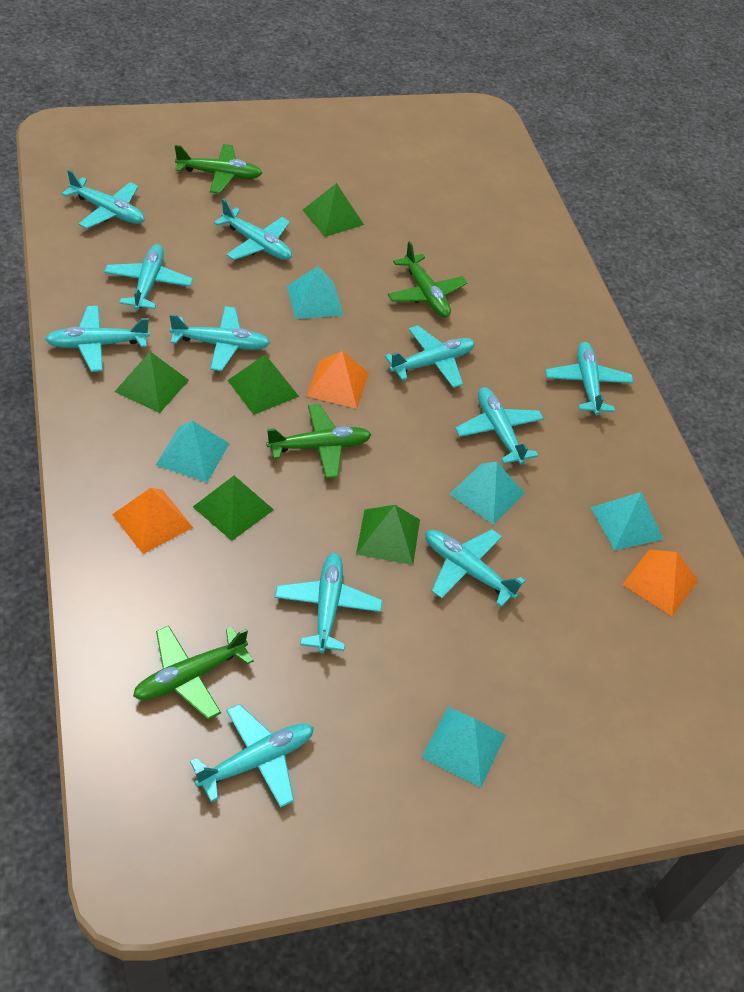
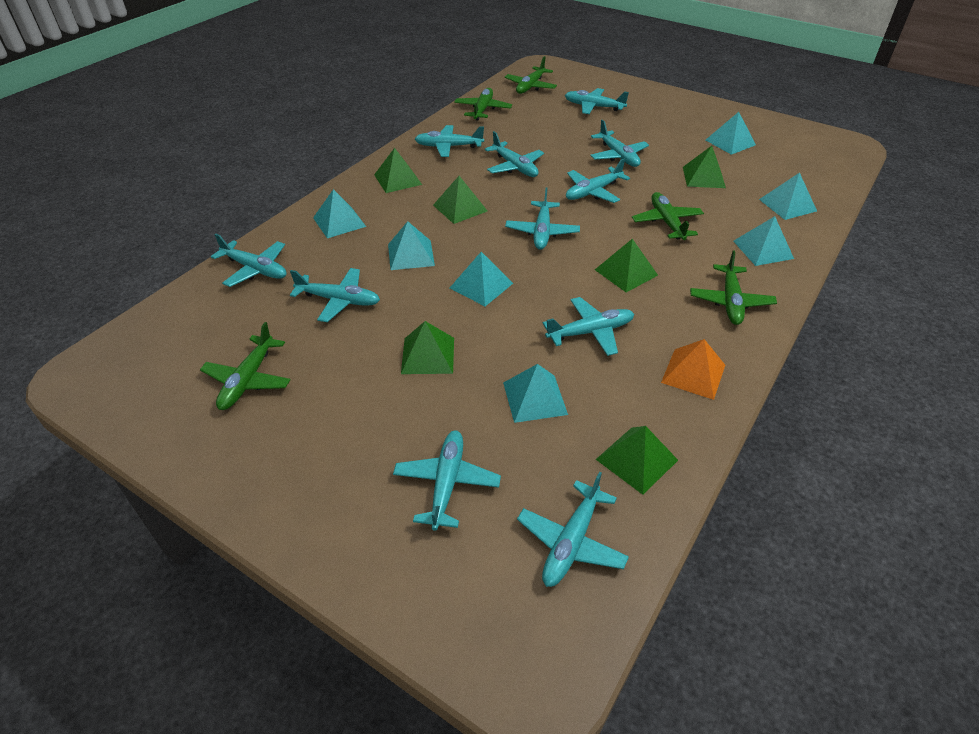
green plane: 4 -> 5
green pyramid: 5 -> 6
orange pyramid: 3 -> 1
turquoise pyramid: 5 -> 7

